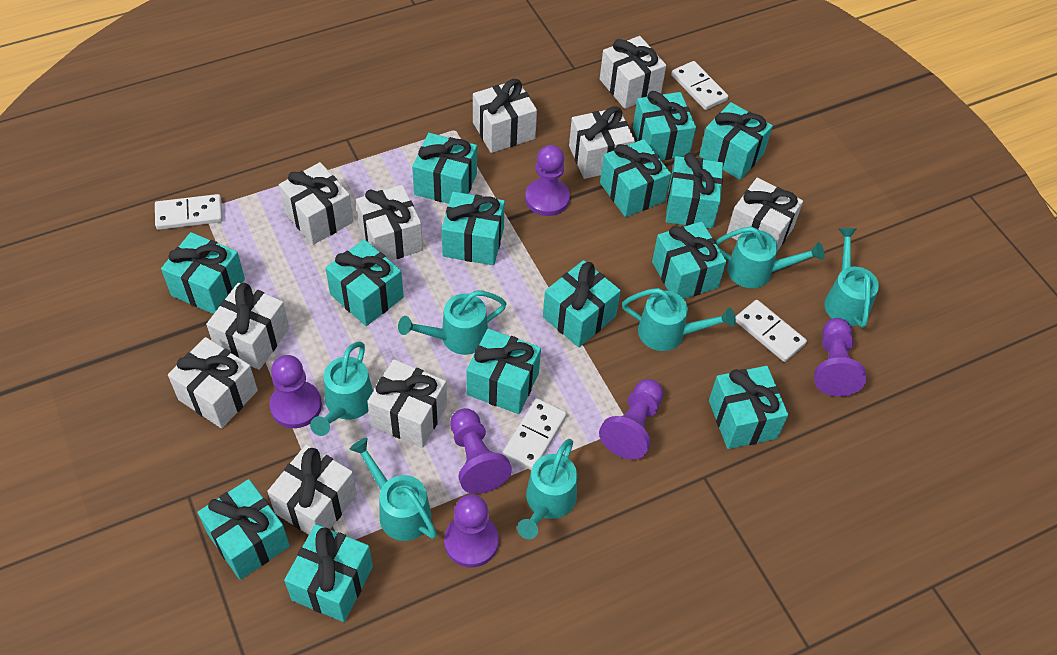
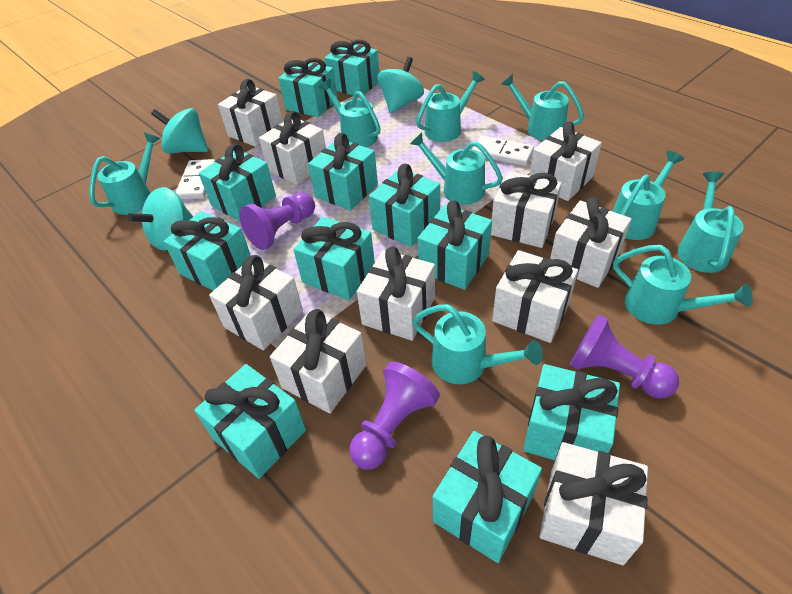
purple pawn: 6 -> 3
turquoise gift: 14 -> 11
turquoise spinning top: 0 -> 3
turquoise watering can: 7 -> 9
white domino: 4 -> 2

